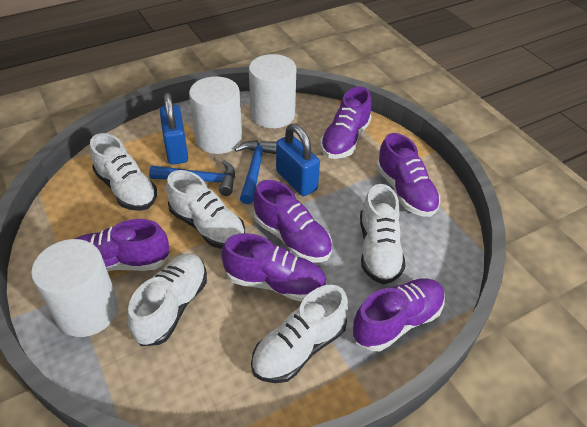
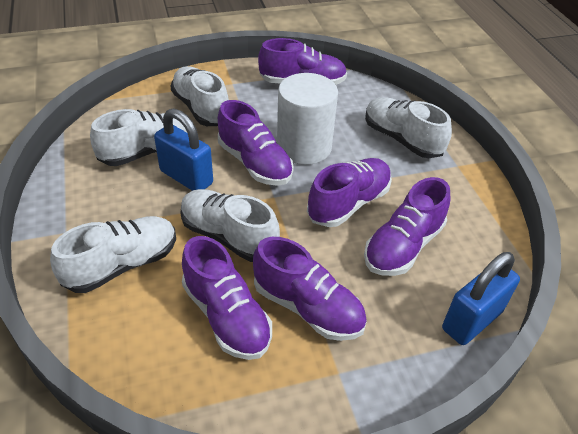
blue hammer: 2 -> 0
white cylinder: 3 -> 1

